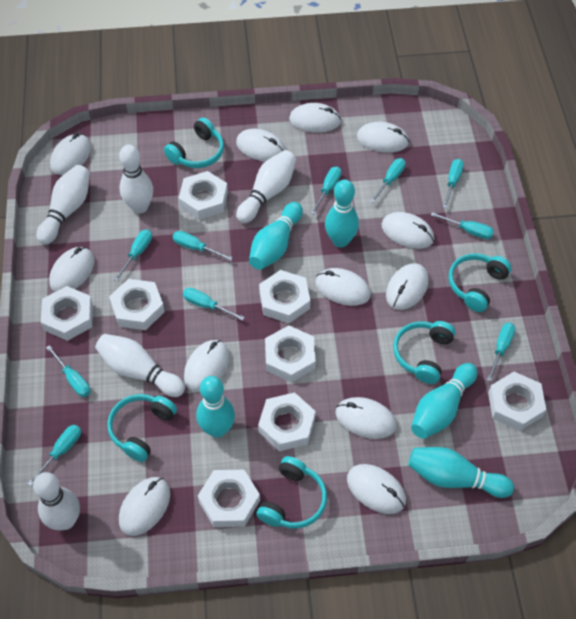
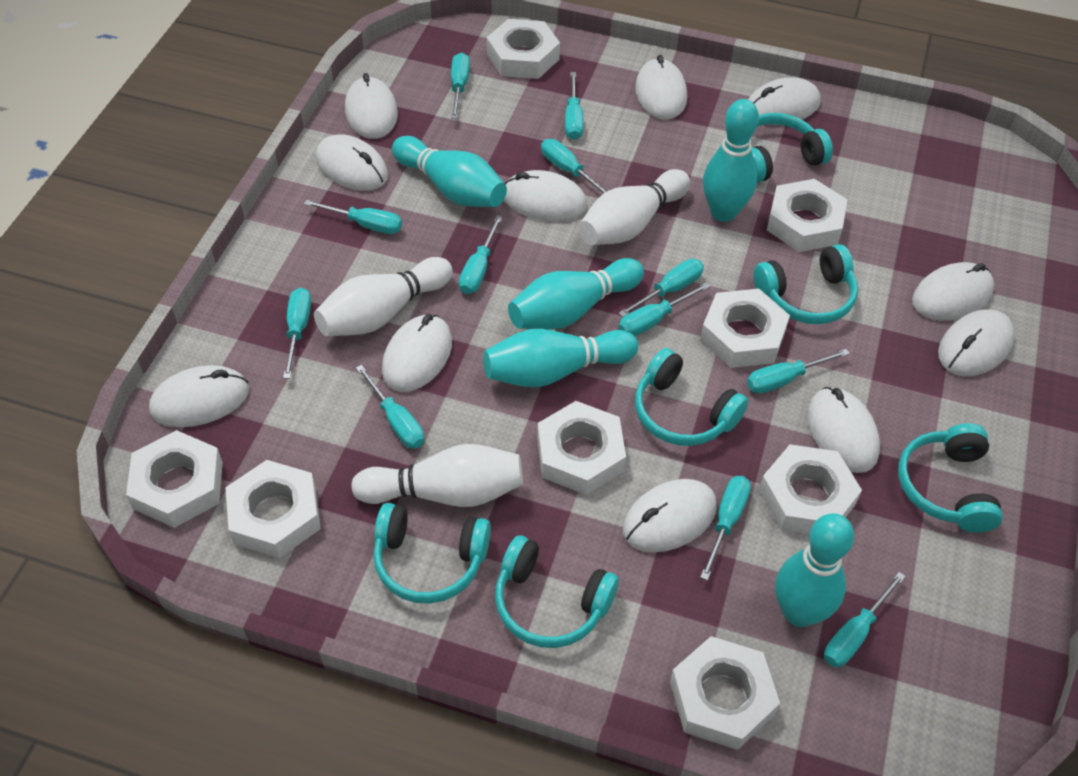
turquoise headphones: 5 -> 6
turquoise screwdriver: 10 -> 12
white bowling pin: 5 -> 3
white mouse: 12 -> 11

